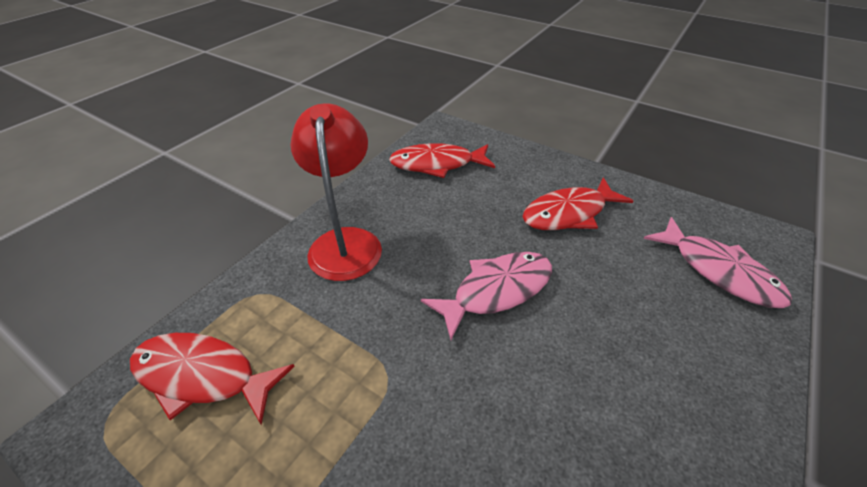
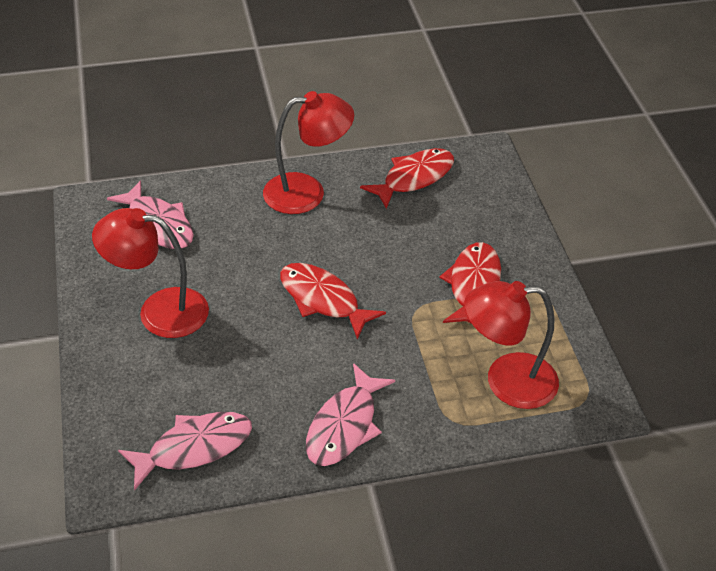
pink fish: 2 -> 3
red lamp: 1 -> 3

